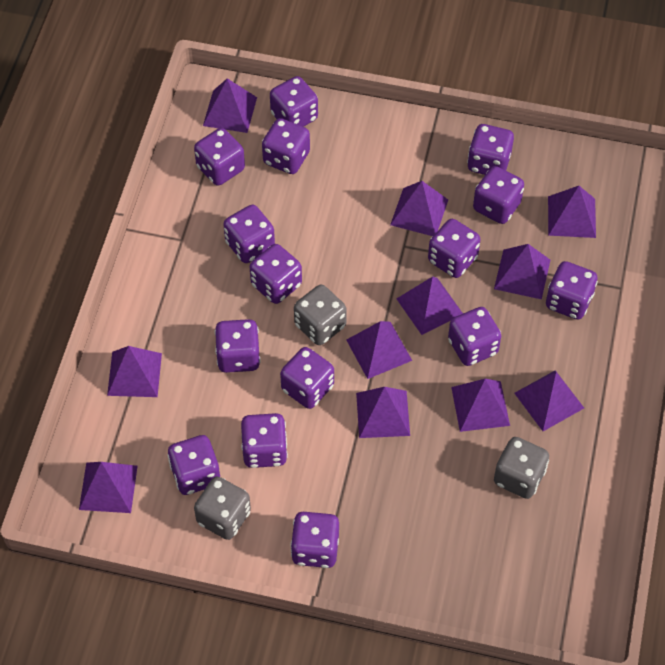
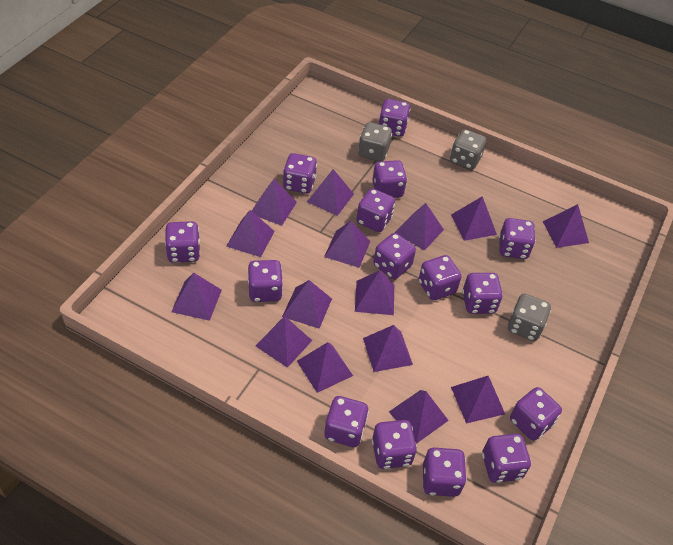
purple pyramid: 11 -> 15

